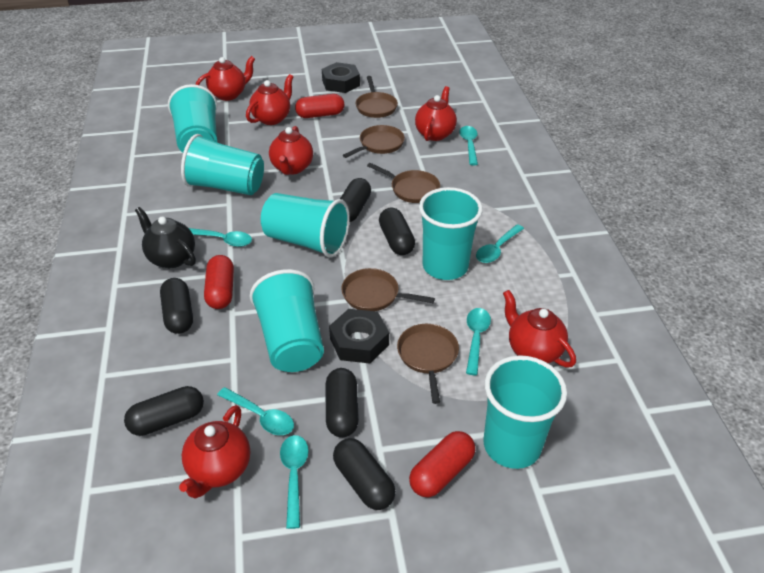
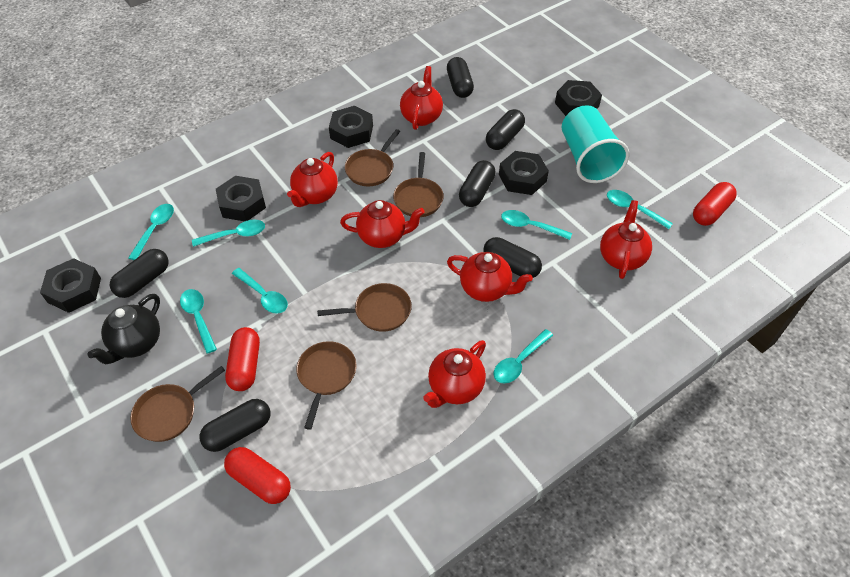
black nut: 2 -> 5
turquoise cup: 6 -> 1
turquoise spoon: 6 -> 7

